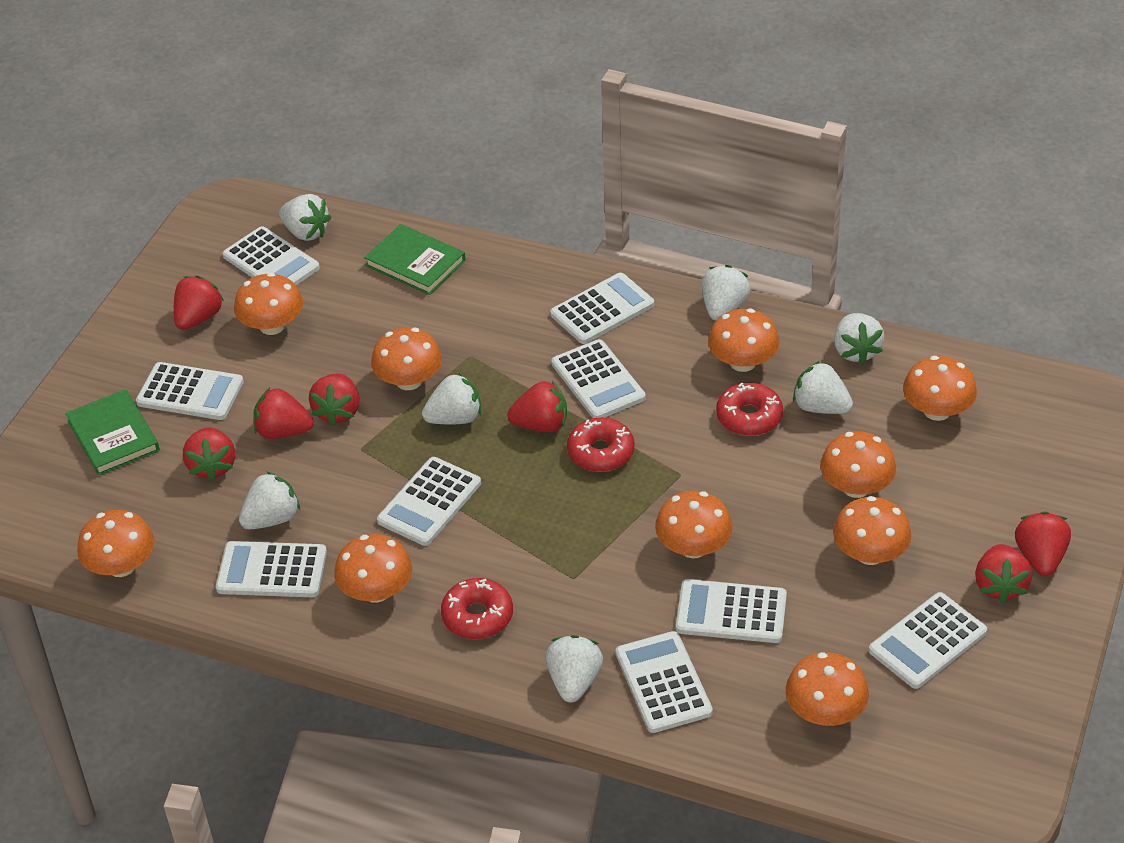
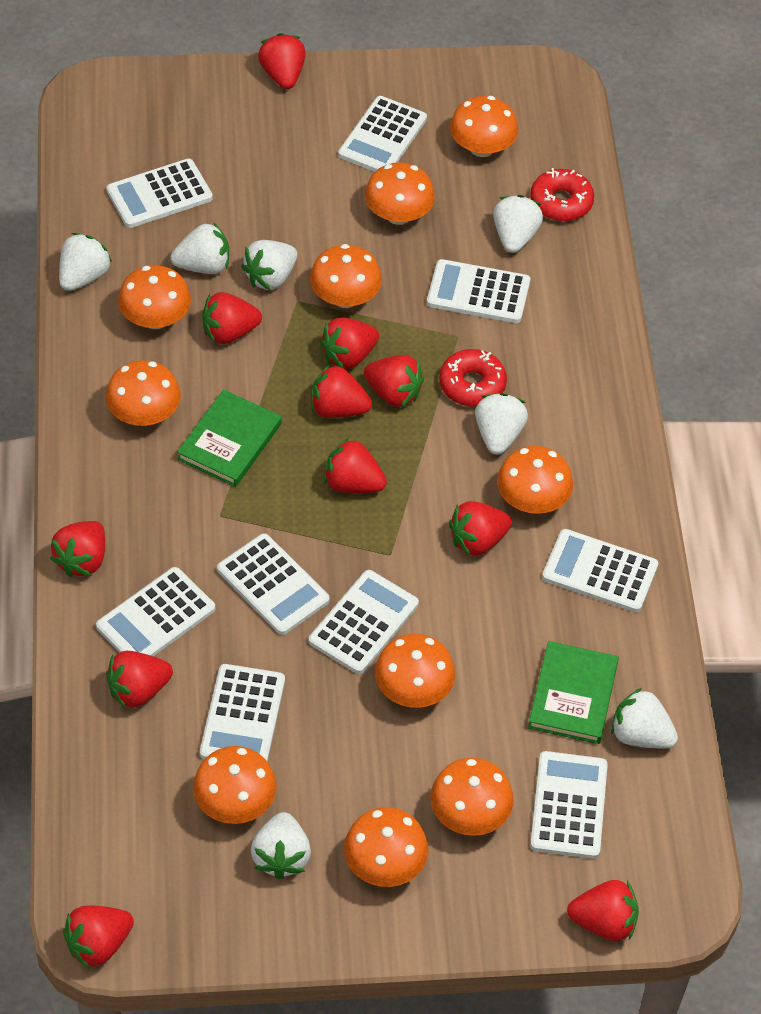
red donut: 3 -> 2
red strawberry: 7 -> 11

